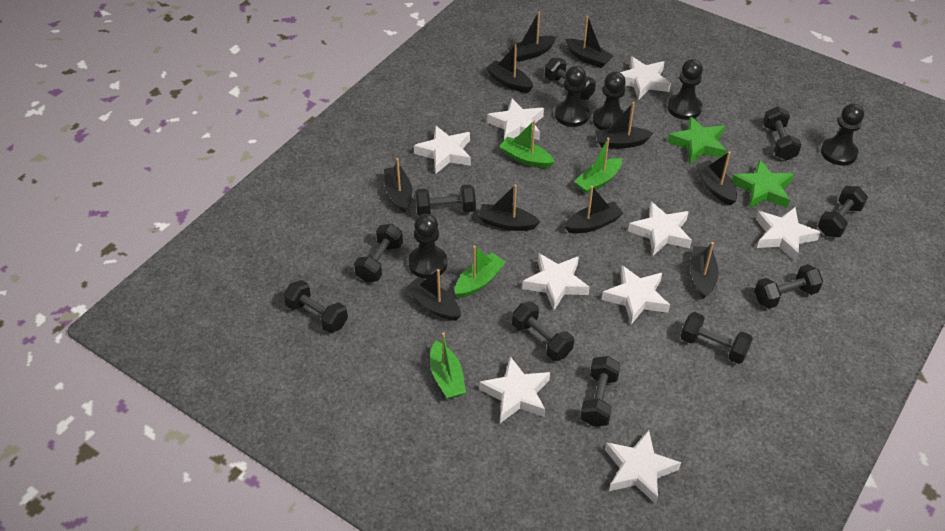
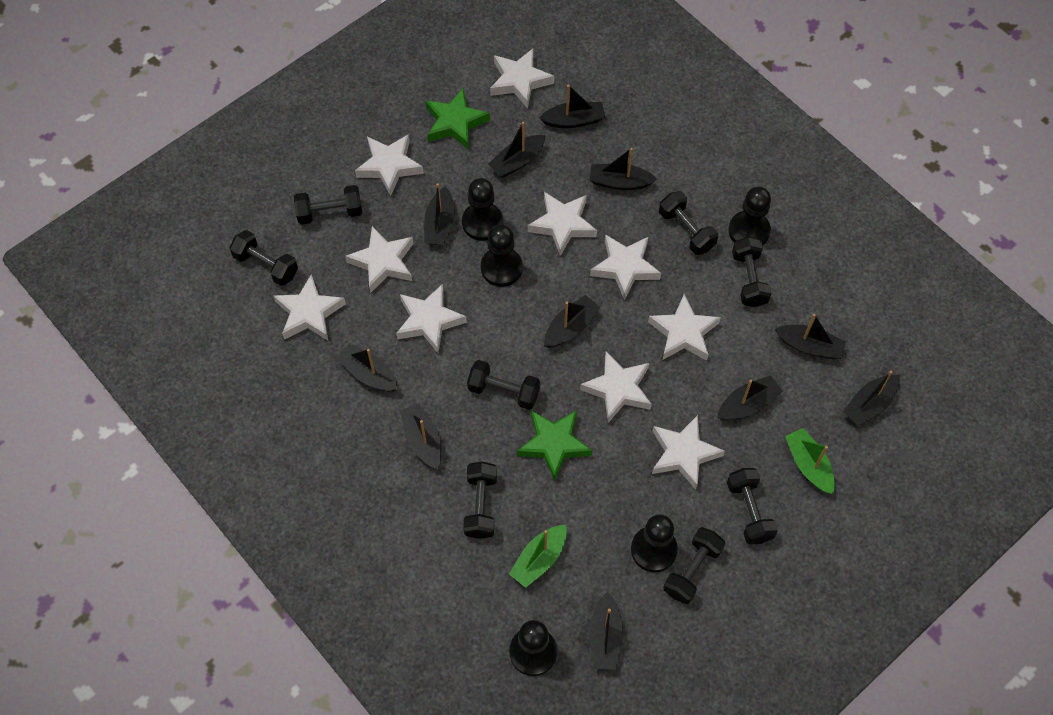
black boat: 10 -> 11
black dumbbell: 10 -> 8
green boat: 4 -> 2
white star: 9 -> 10

